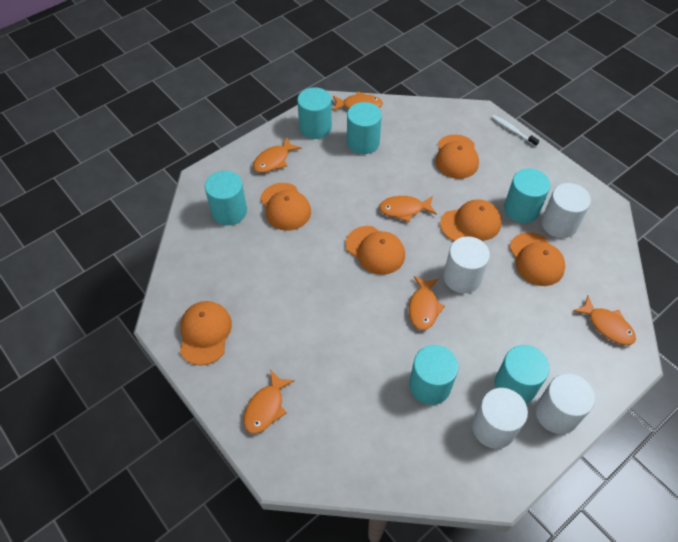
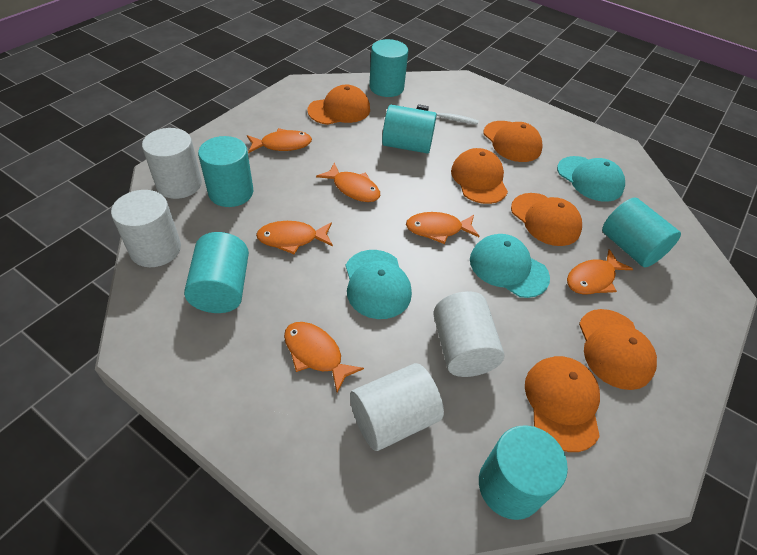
turquoise cap: 0 -> 3

